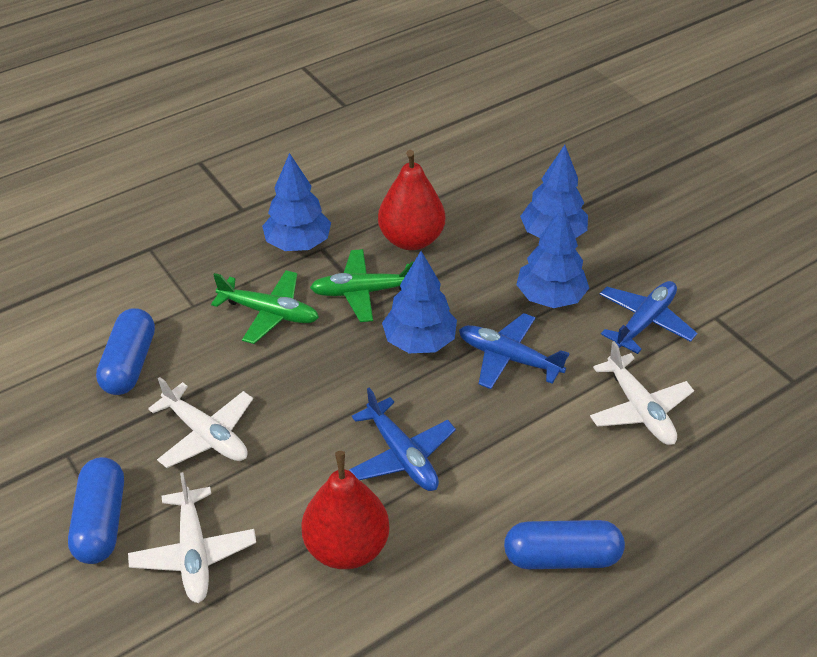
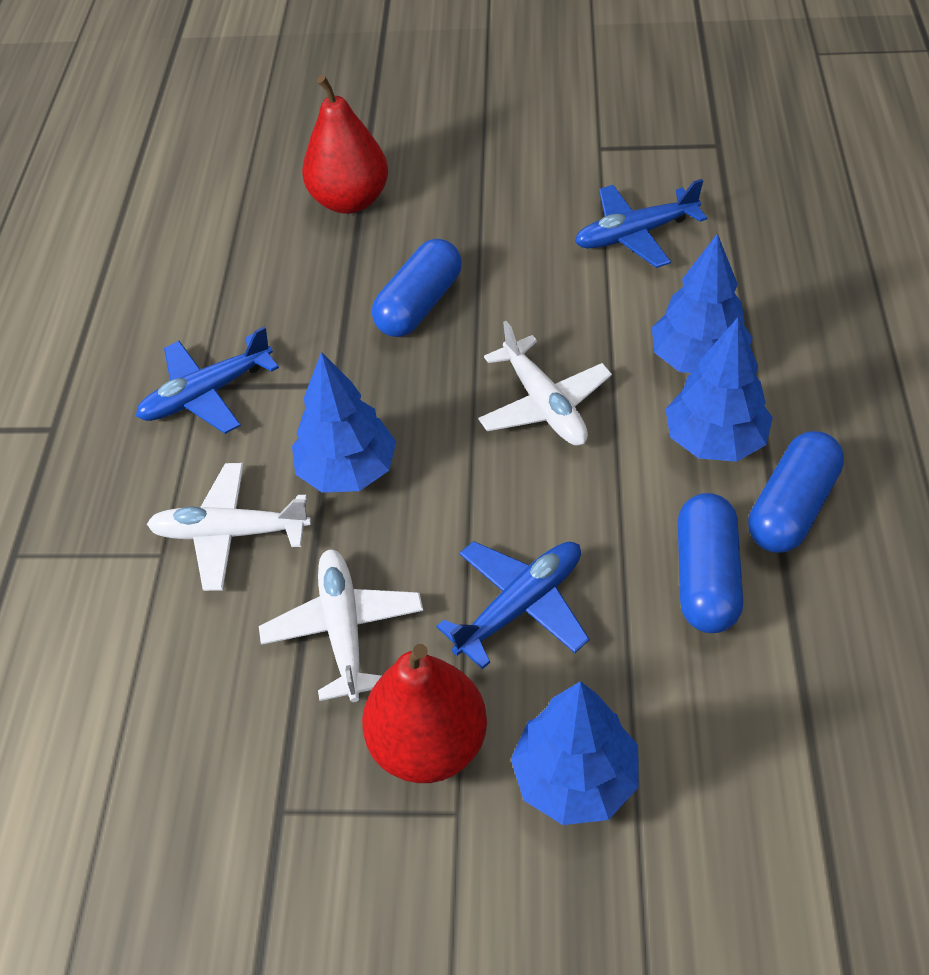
green plane: 2 -> 0

